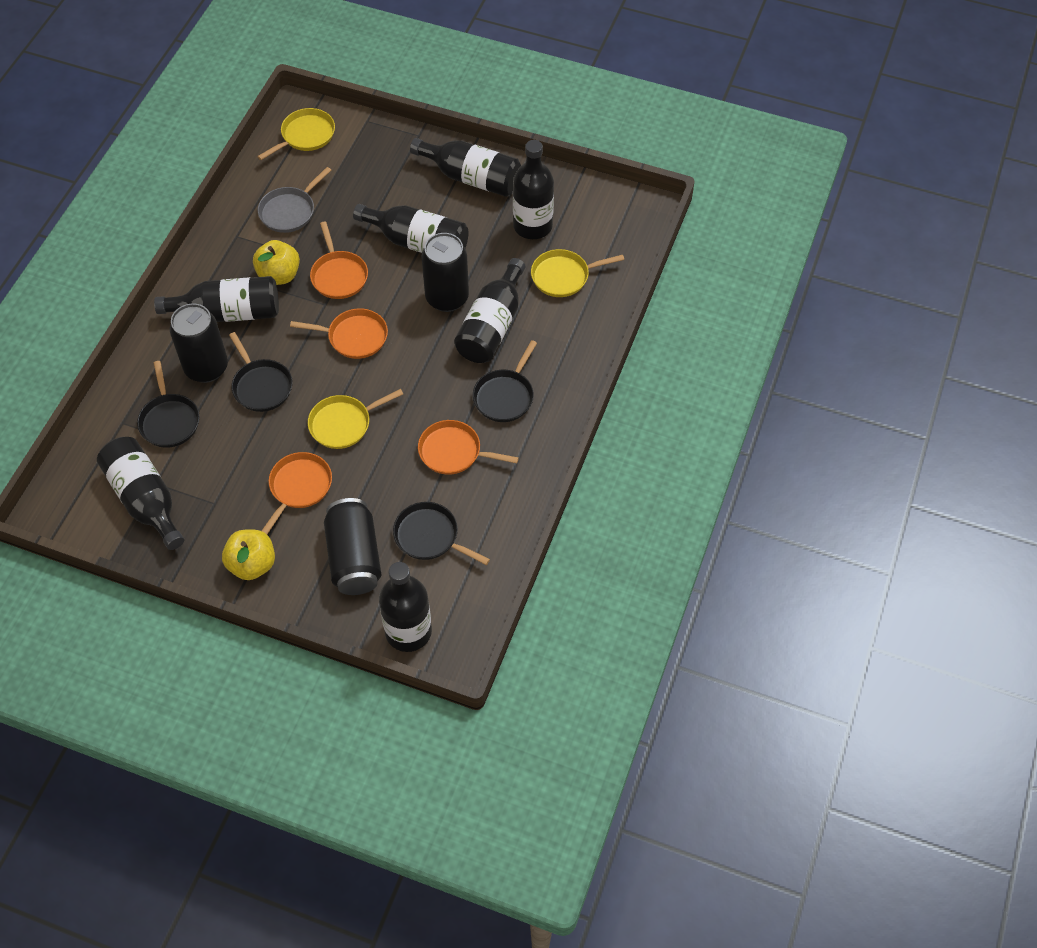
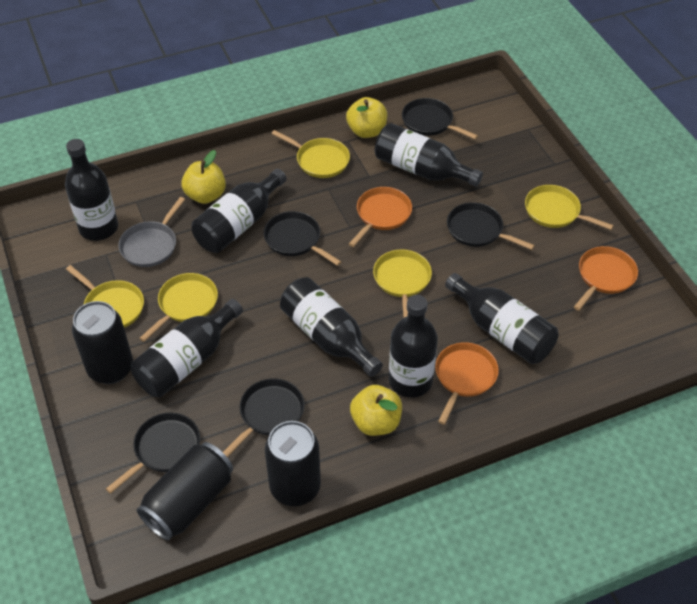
black pan: 4 -> 5
orange pan: 4 -> 3
yellow apple: 2 -> 3
yellow pan: 3 -> 5

